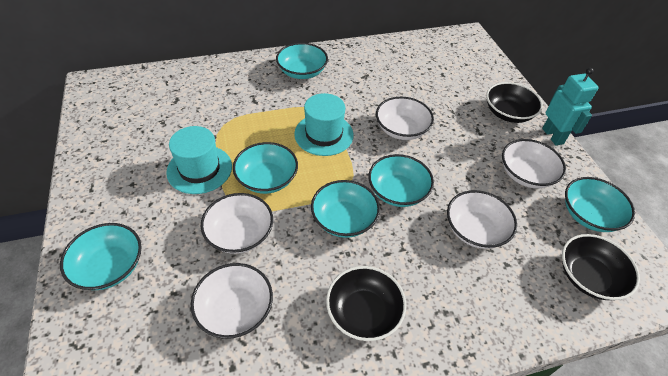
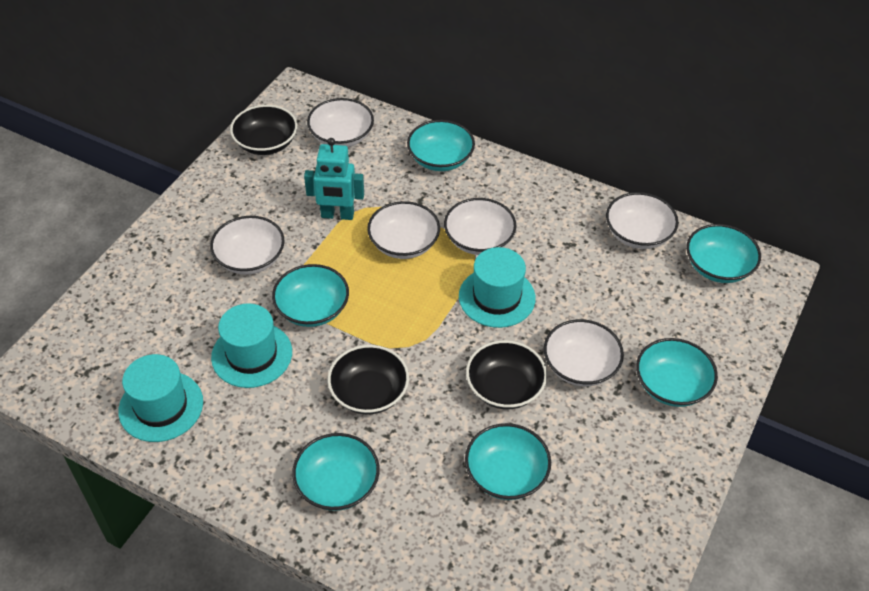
turquoise hat: 2 -> 3
white bowl: 5 -> 6

